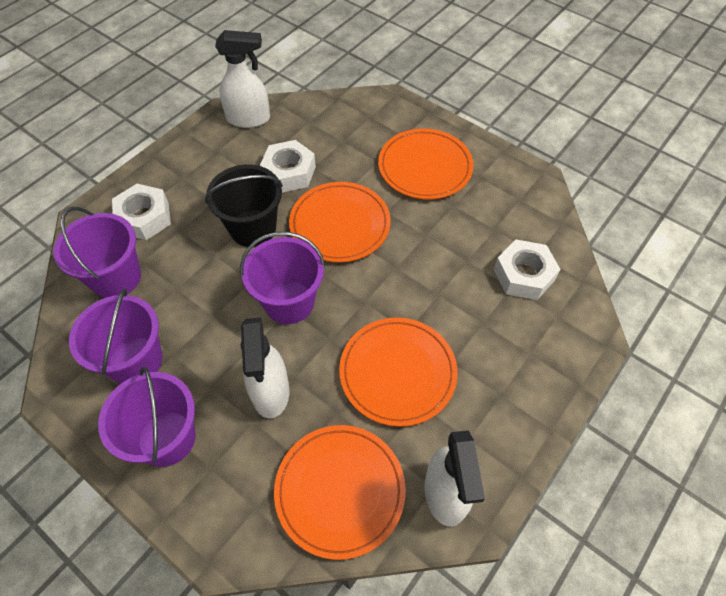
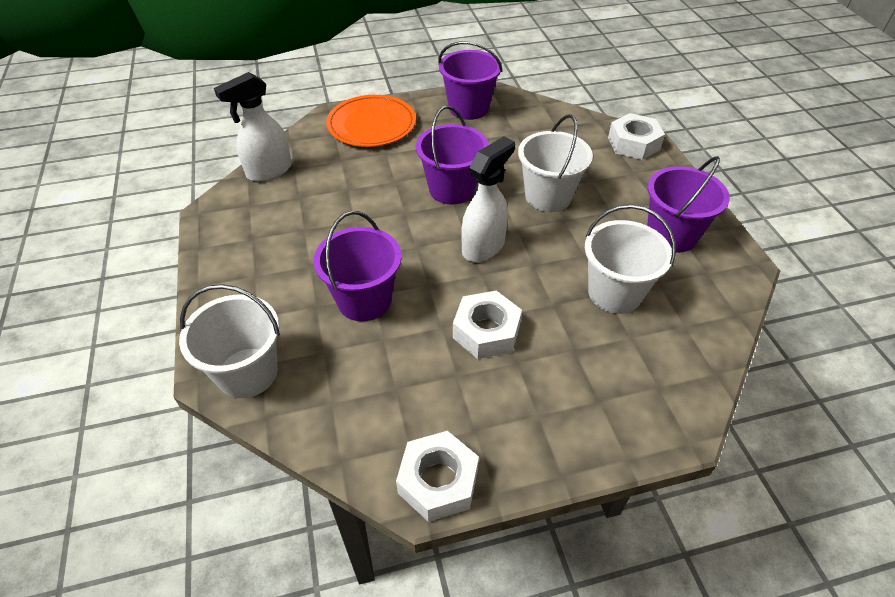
black bucket: 1 -> 0
orange plate: 4 -> 1
white bucket: 0 -> 3
white spray bottle: 3 -> 2

